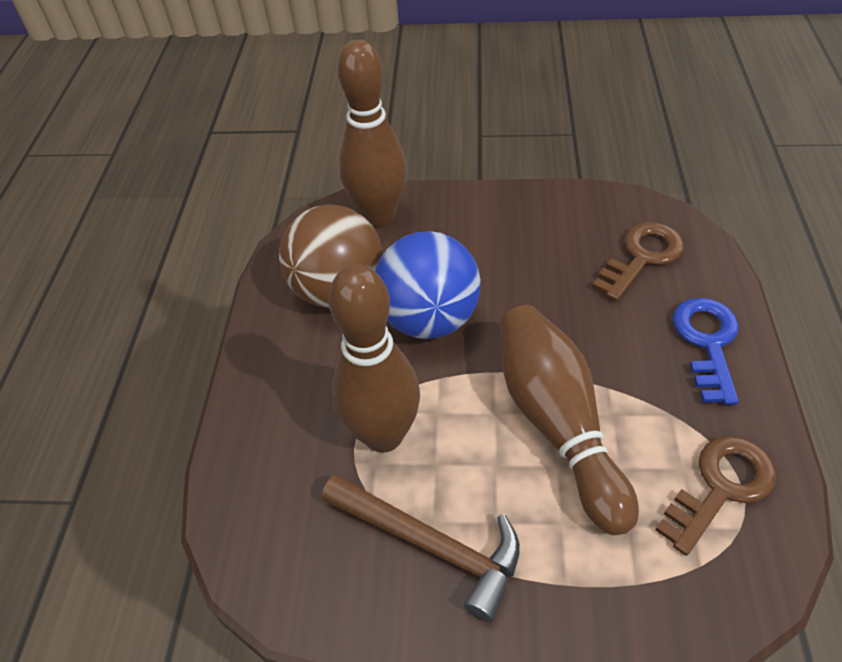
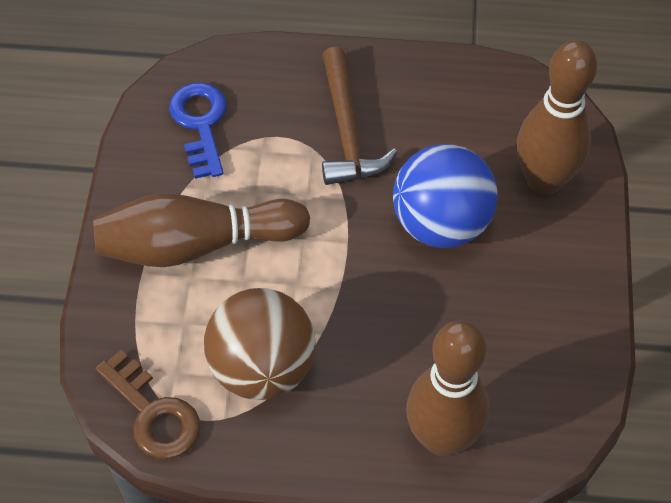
brown key: 2 -> 1

